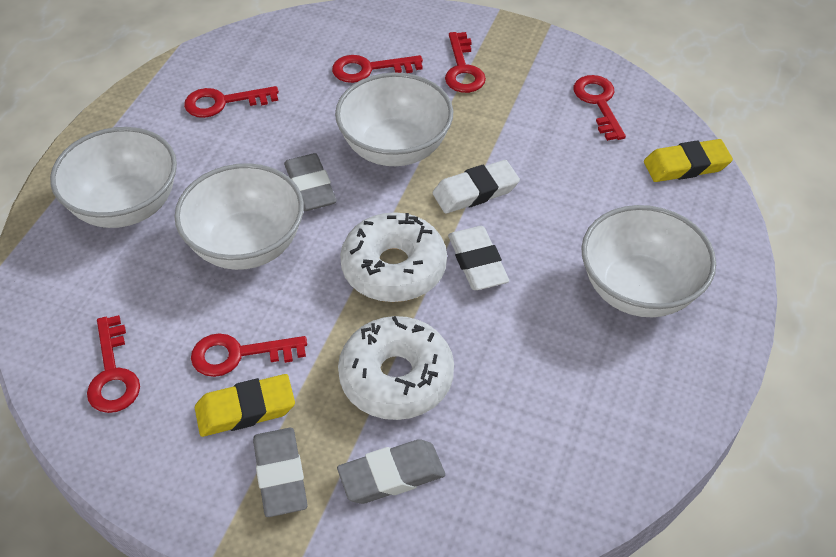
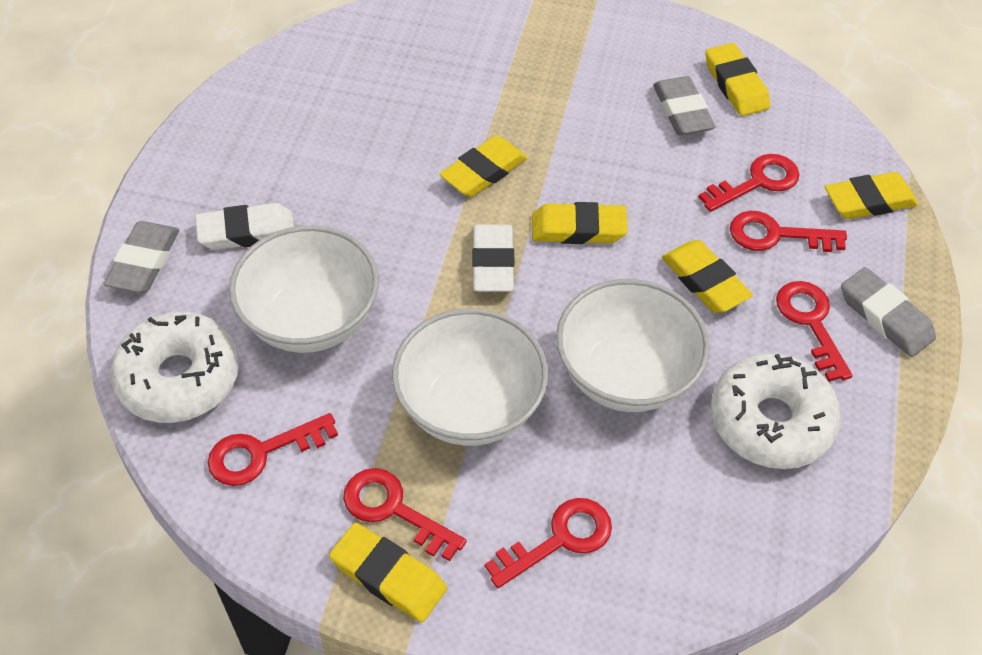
white bowl: 4 -> 3
yellow eraser: 2 -> 6

